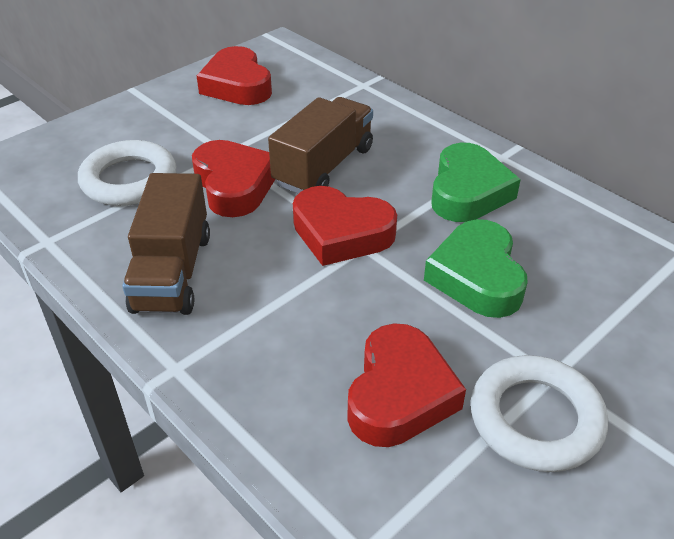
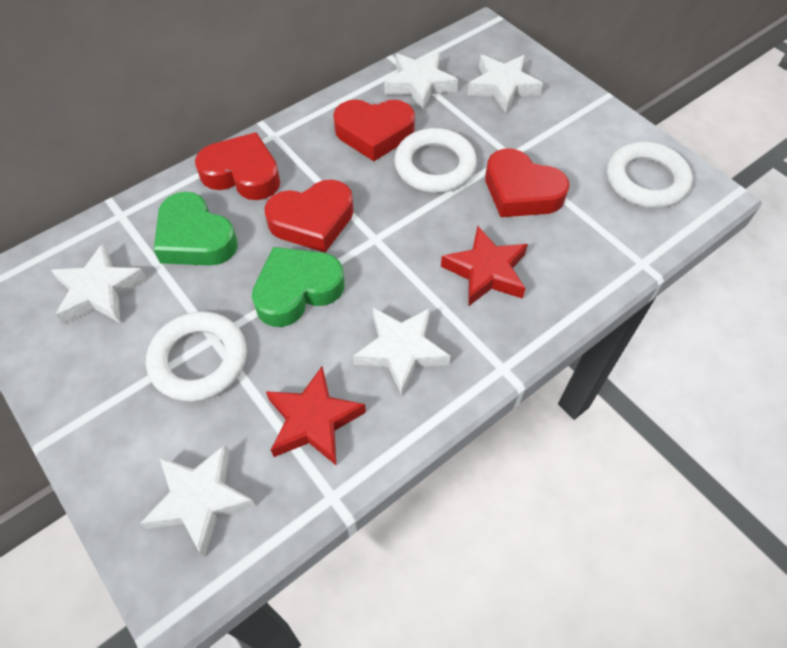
brown truck: 2 -> 0
red star: 0 -> 2
white ring: 2 -> 3
white star: 0 -> 5

